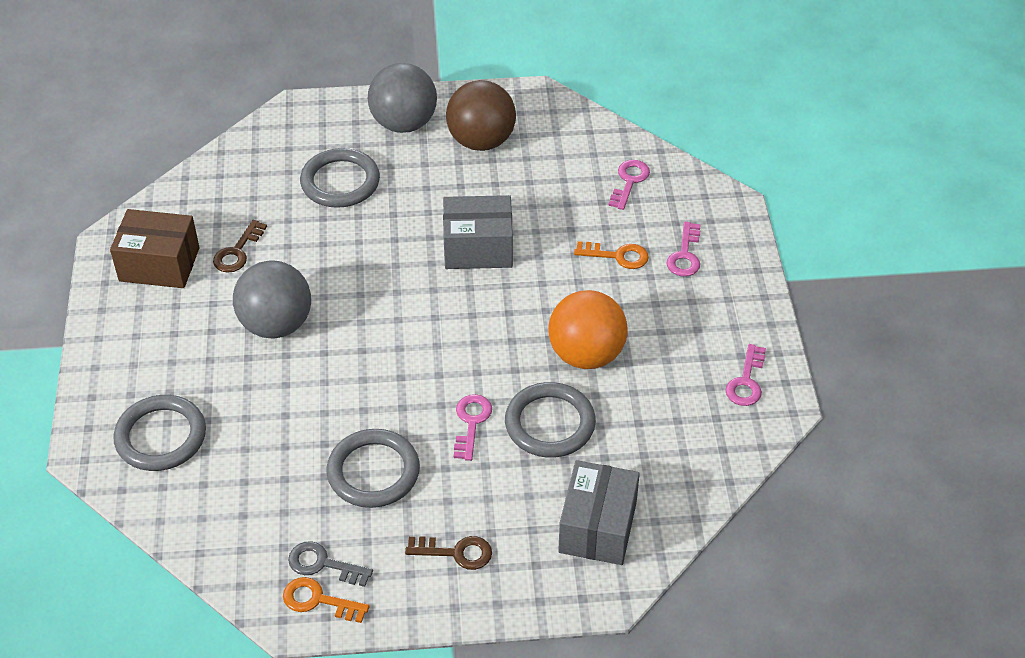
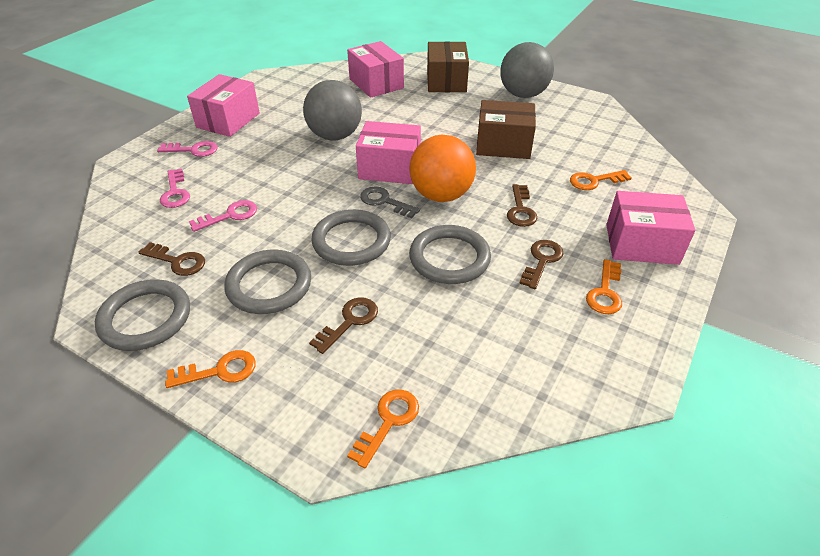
brown ball: 1 -> 0
brown box: 1 -> 2
brown key: 2 -> 4
grey box: 2 -> 0
orange key: 2 -> 4
pink box: 0 -> 4
pink key: 4 -> 3

